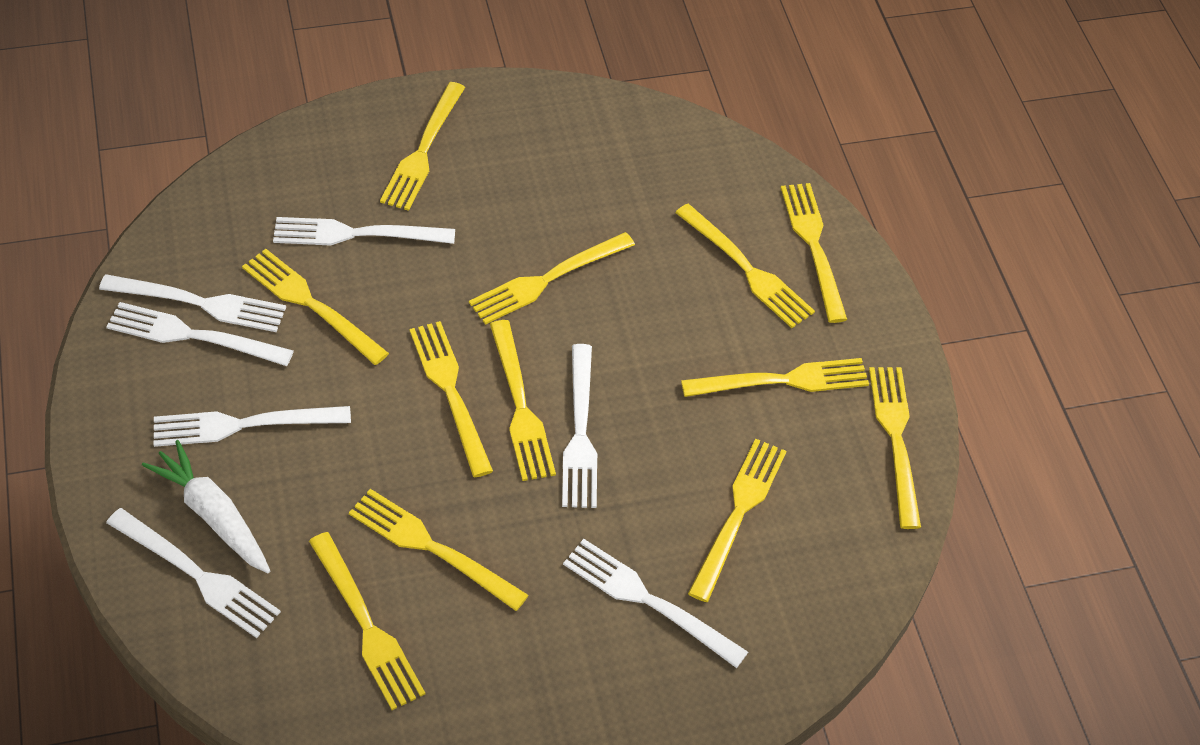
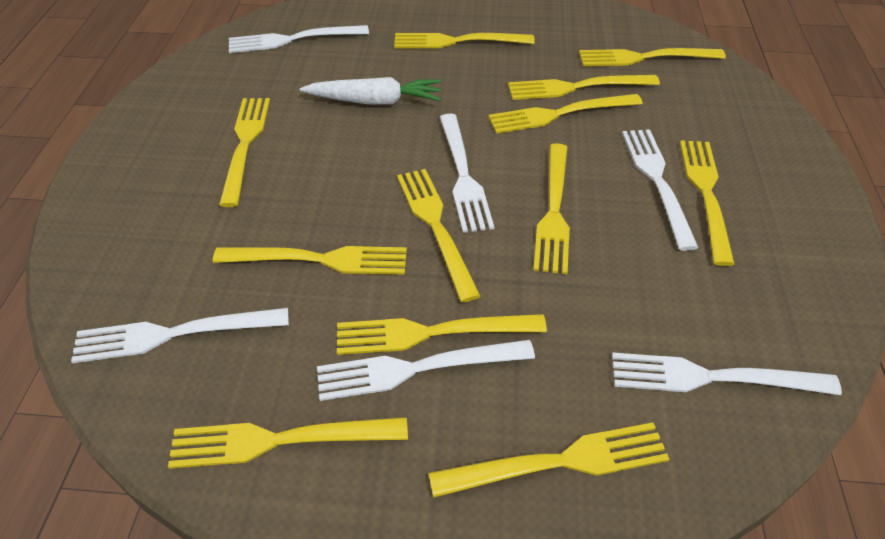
white fork: 7 -> 6

